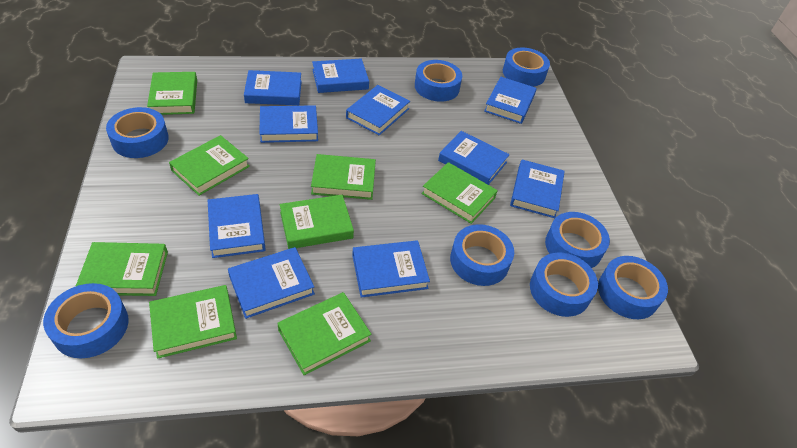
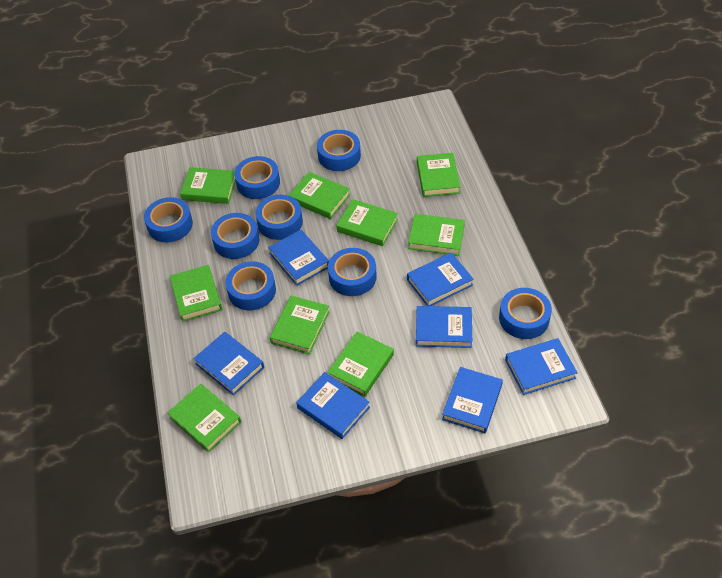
blue book: 10 -> 7
green book: 8 -> 9

